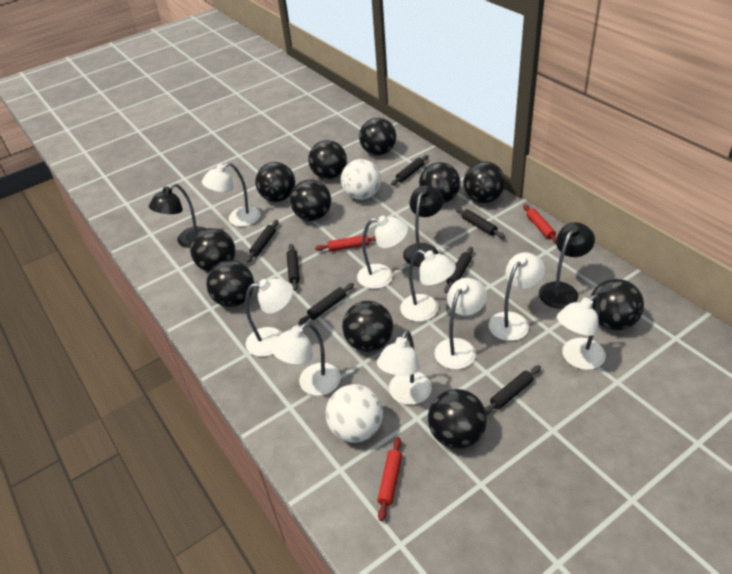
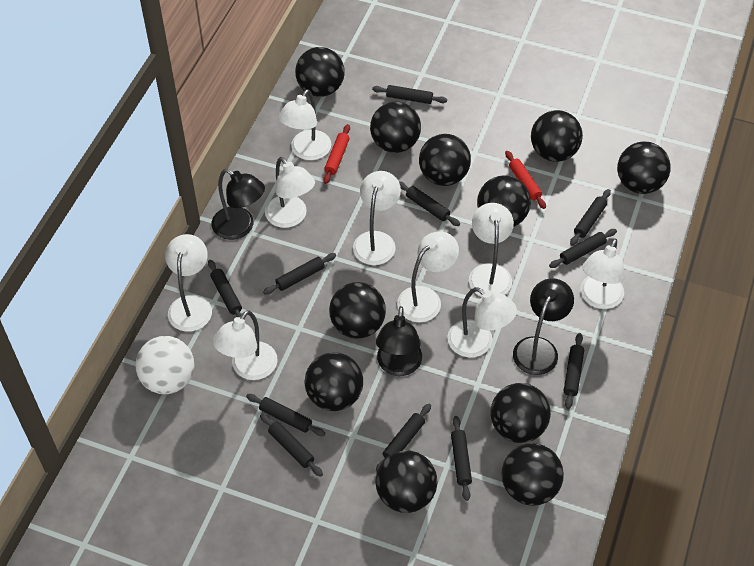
black rolling pin: 7 -> 11
red rolling pin: 3 -> 2
white ball: 2 -> 1

